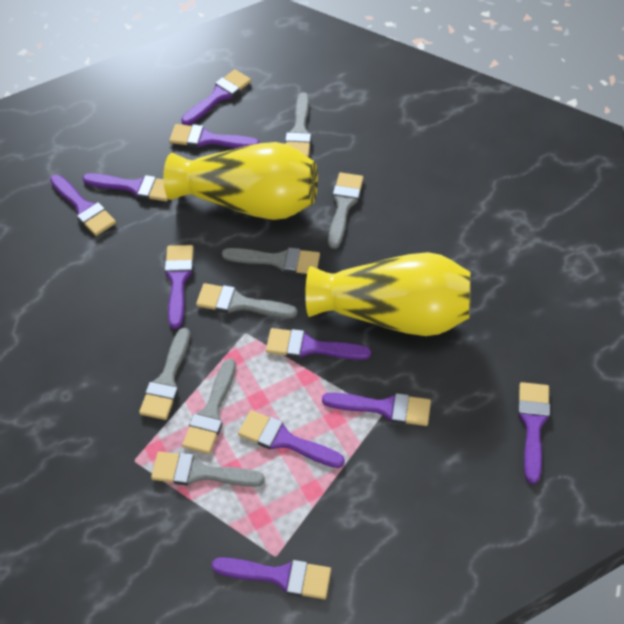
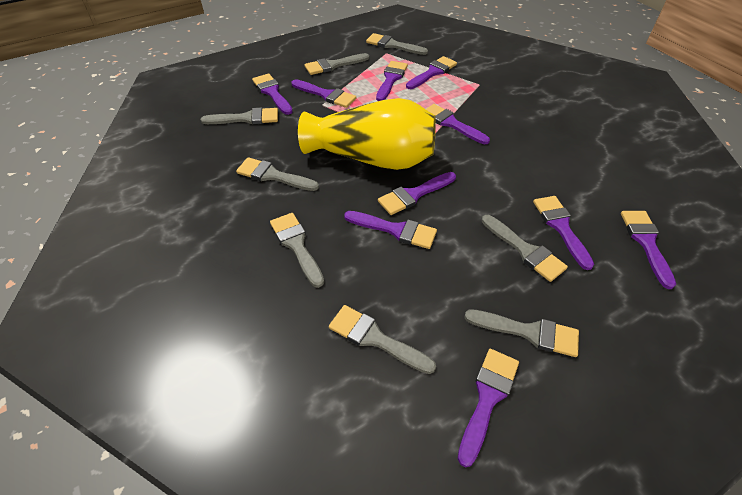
grey brush: 7 -> 8
yellow vase: 2 -> 1

